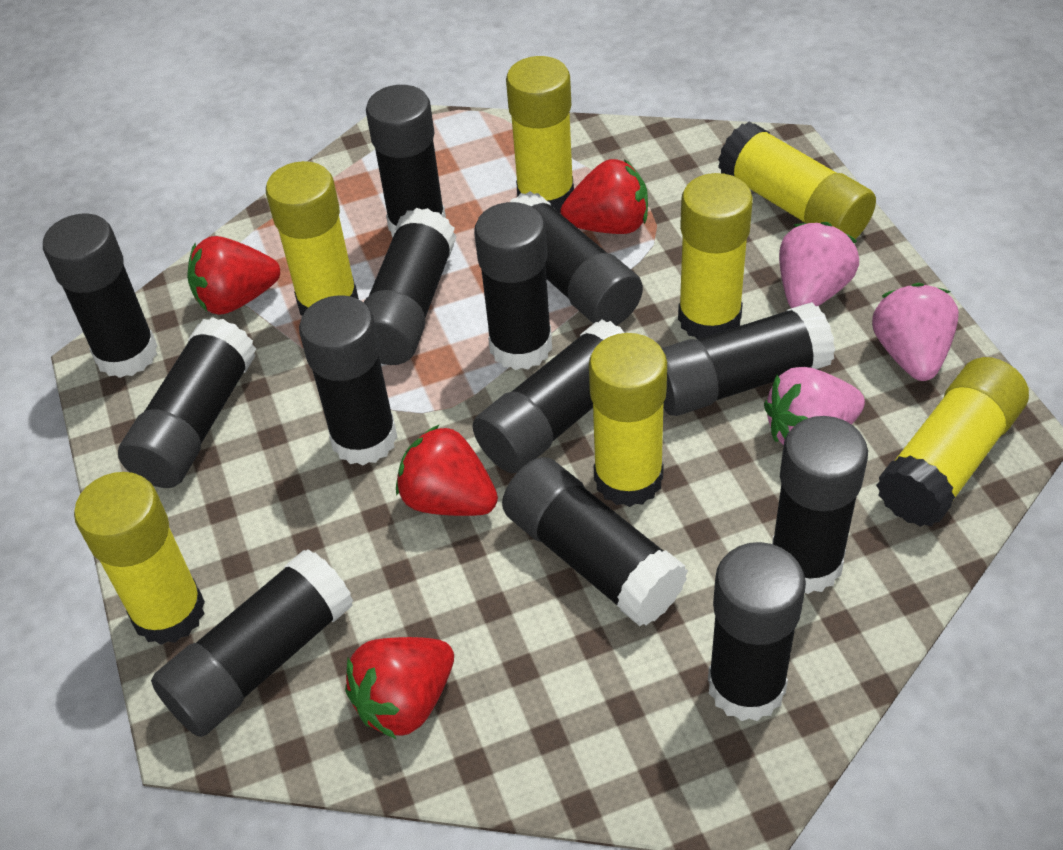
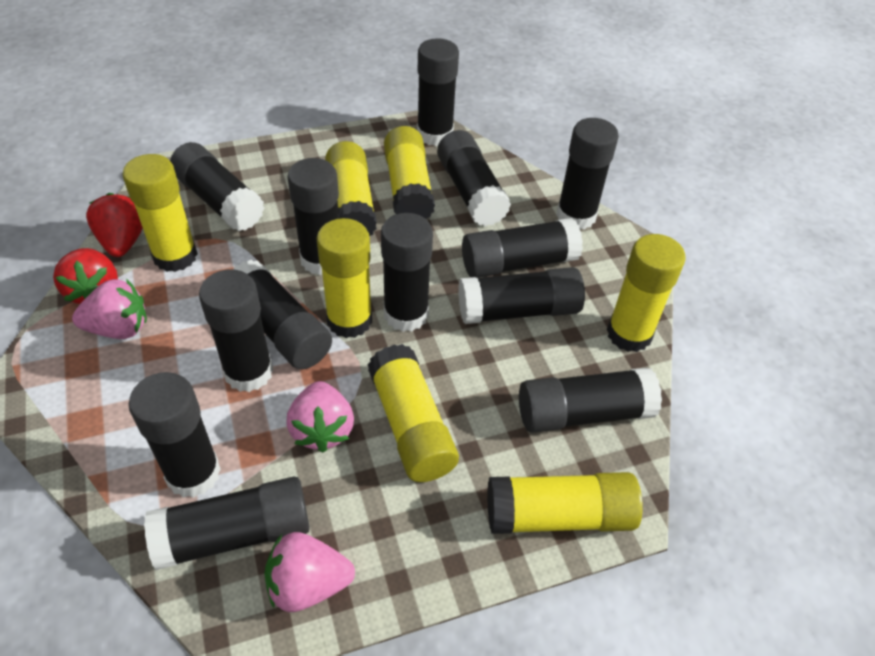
red strawberry: 4 -> 2

